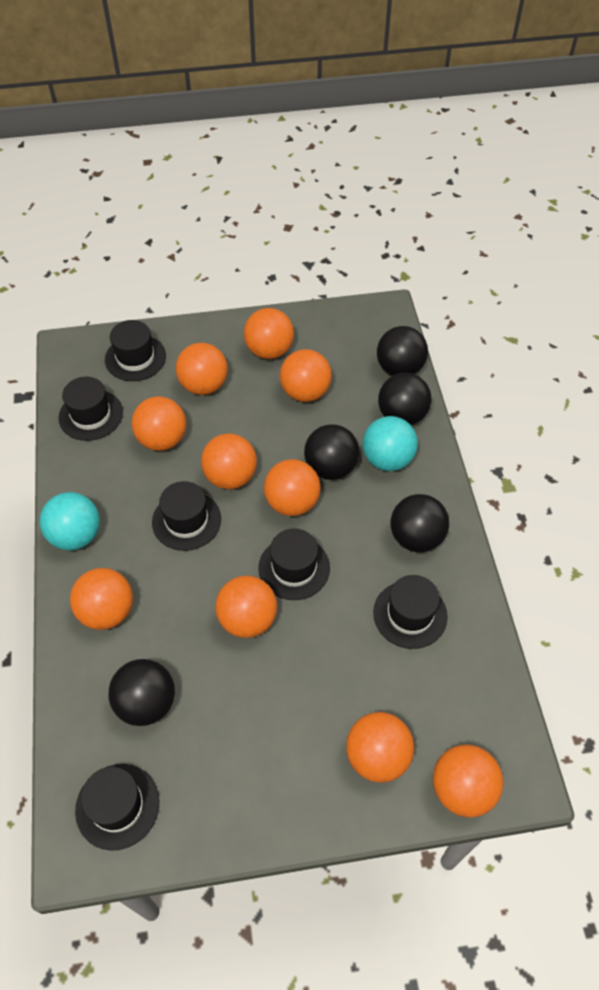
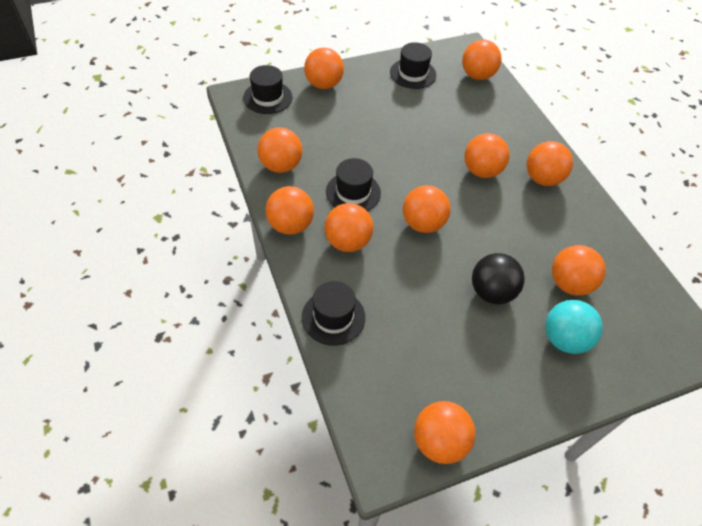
black ball: 5 -> 1
black hat: 6 -> 4
turquoise ball: 2 -> 1

